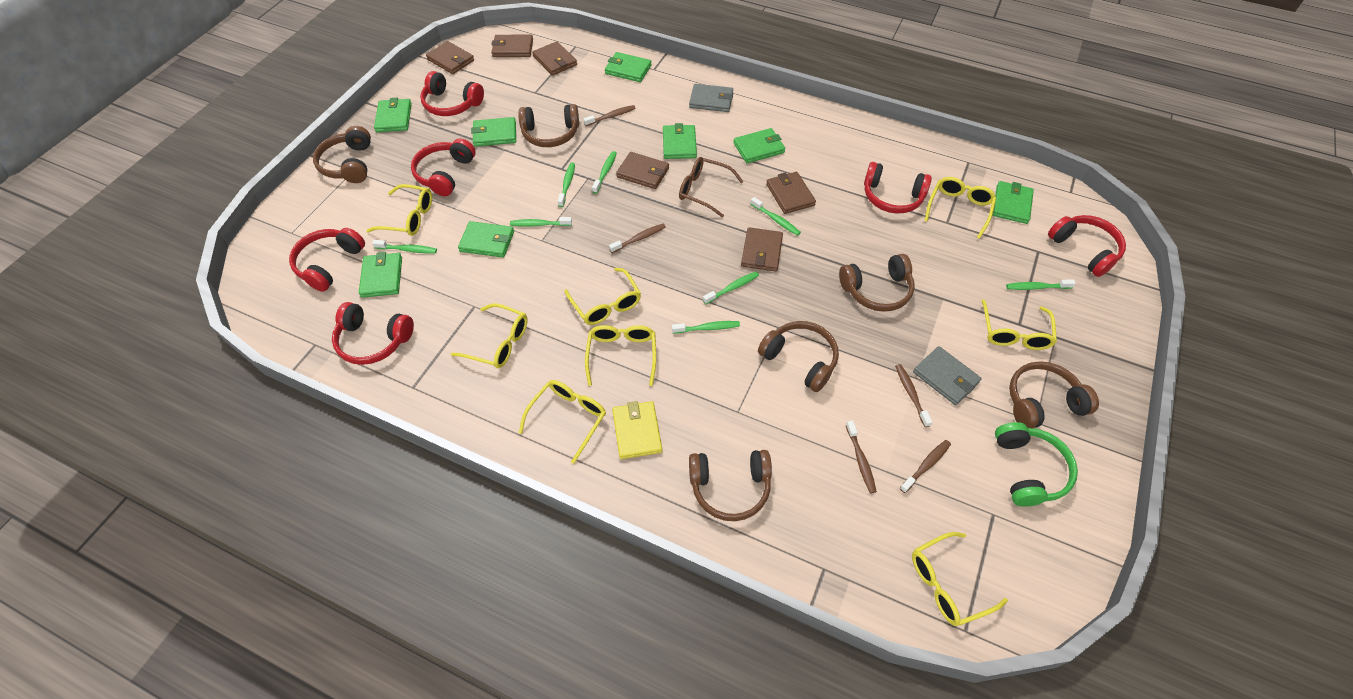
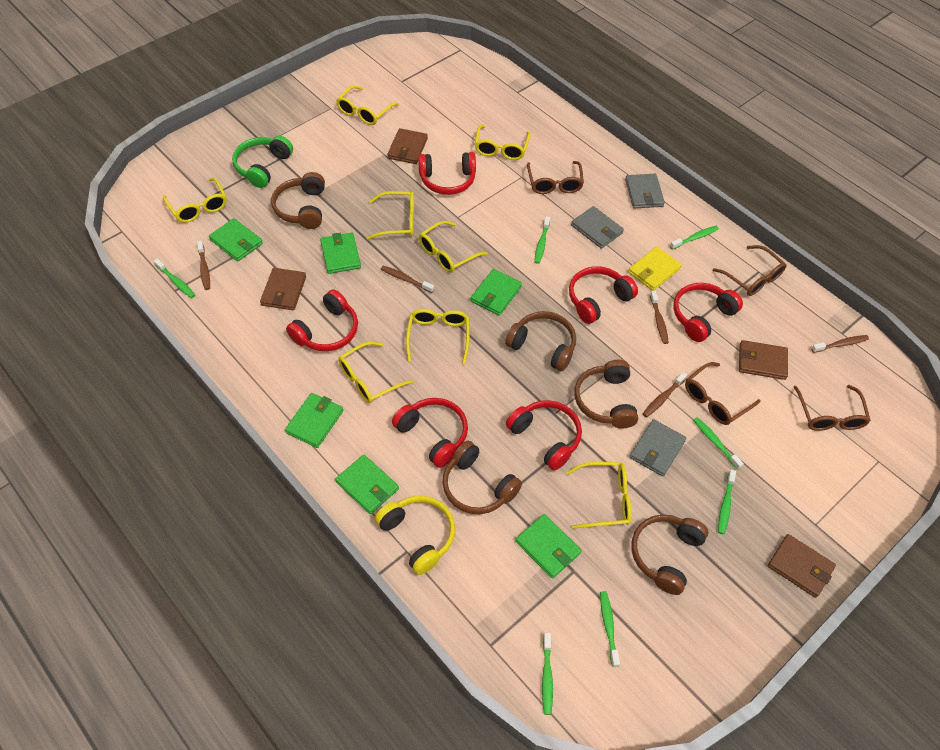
brown glasses: 1 -> 4
brown headphones: 6 -> 5
brown wallet: 6 -> 4
green toothbrush: 8 -> 7
green wallet: 8 -> 6
grey wallet: 2 -> 3
yellow headphones: 0 -> 1

